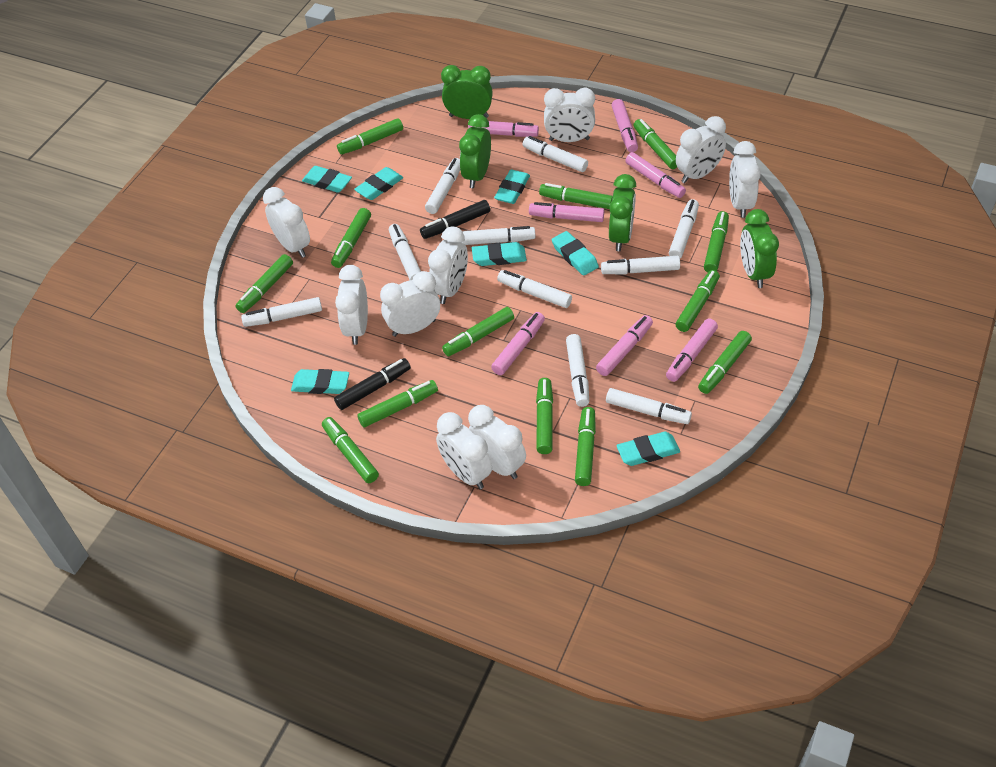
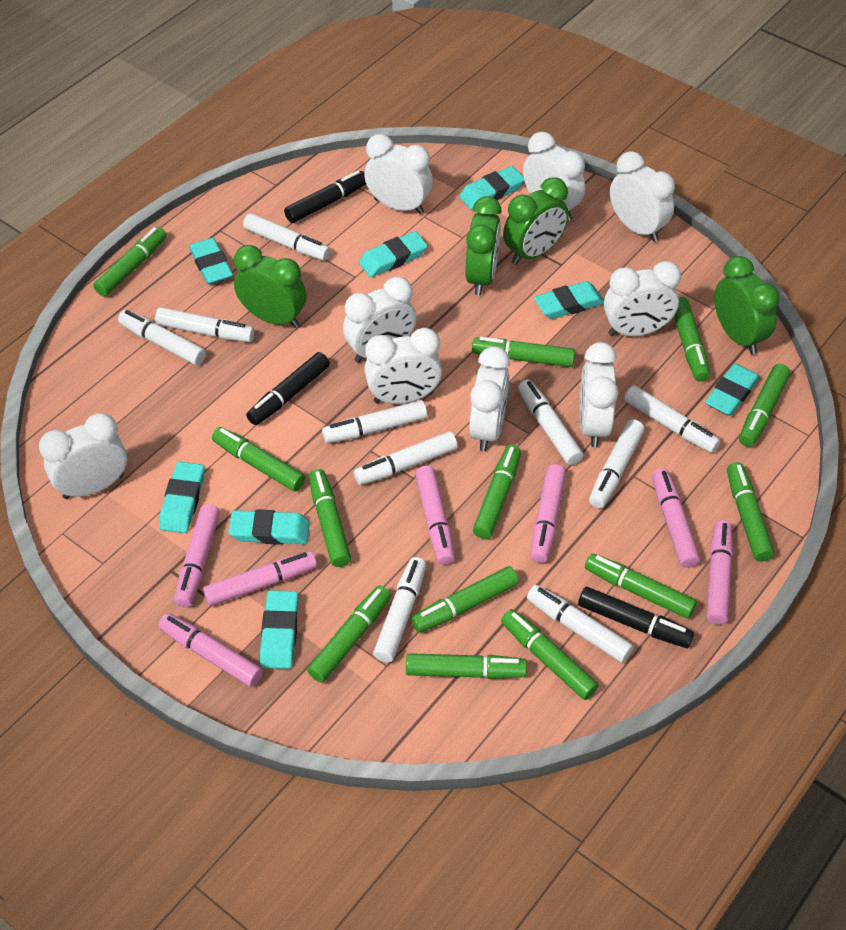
black marker: 2 -> 3
turquoise eraser: 7 -> 8

